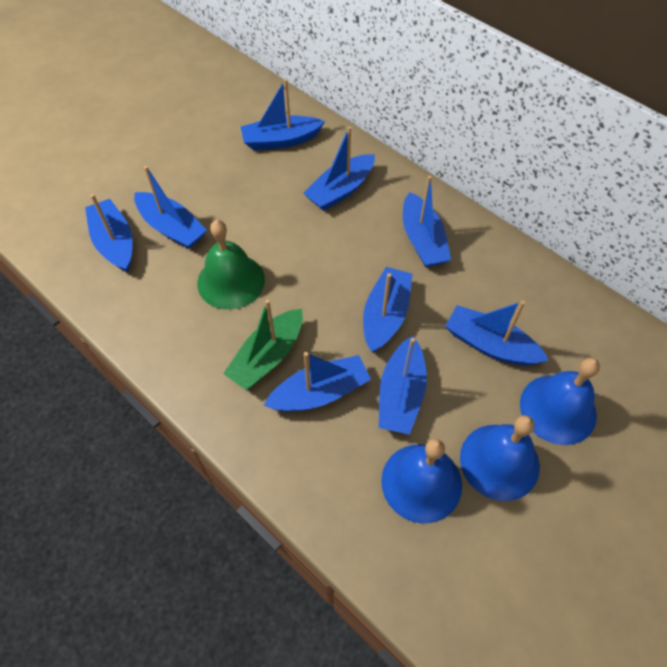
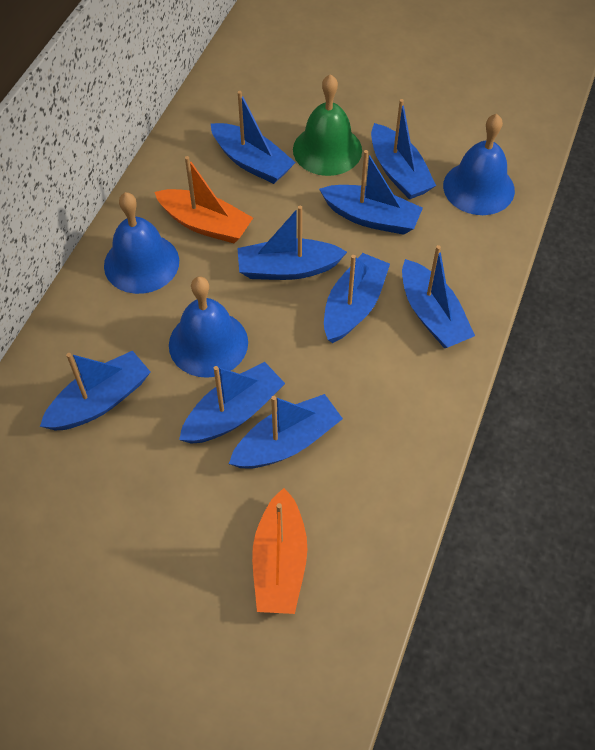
green boat: 1 -> 0
orange boat: 0 -> 2

